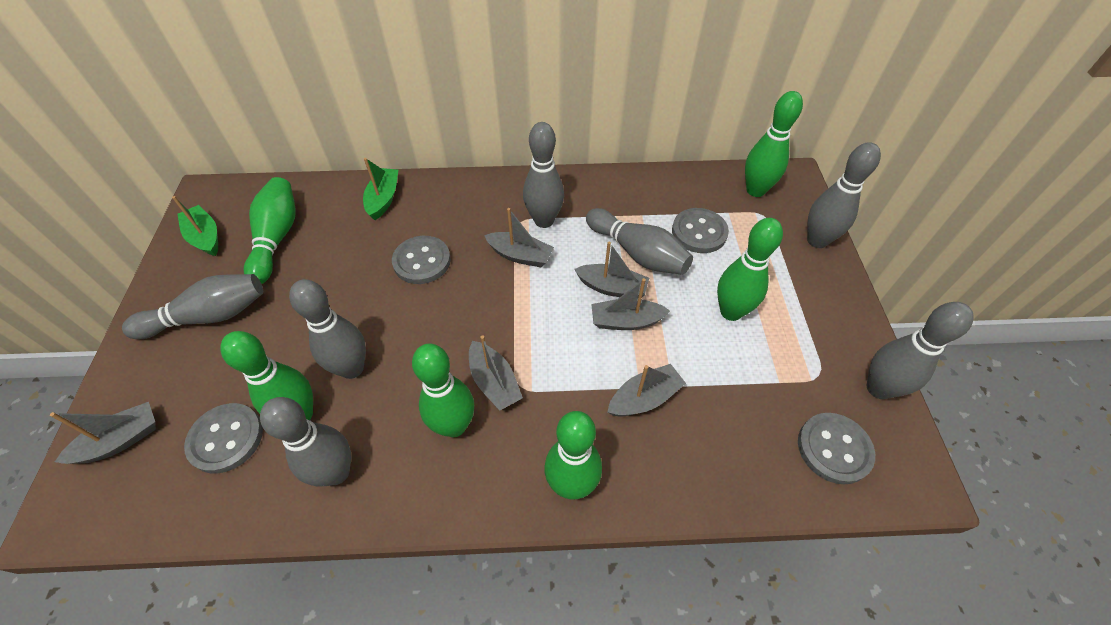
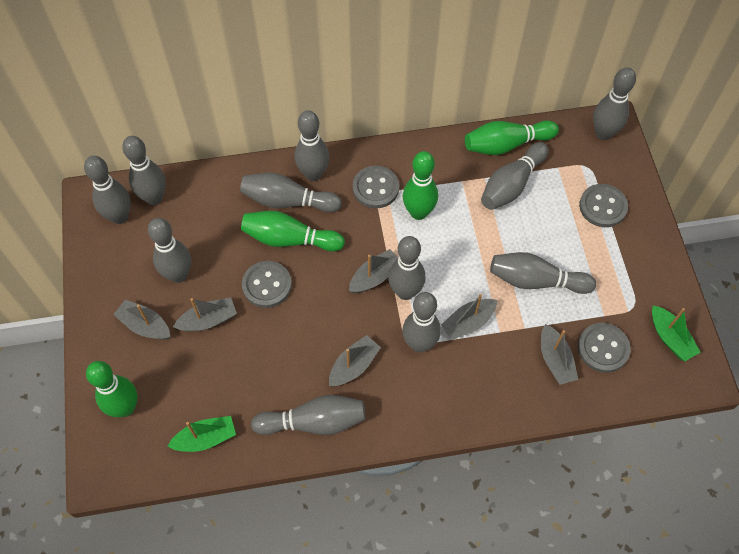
green bowling pin: 6 -> 4
grey bowling pin: 7 -> 11

